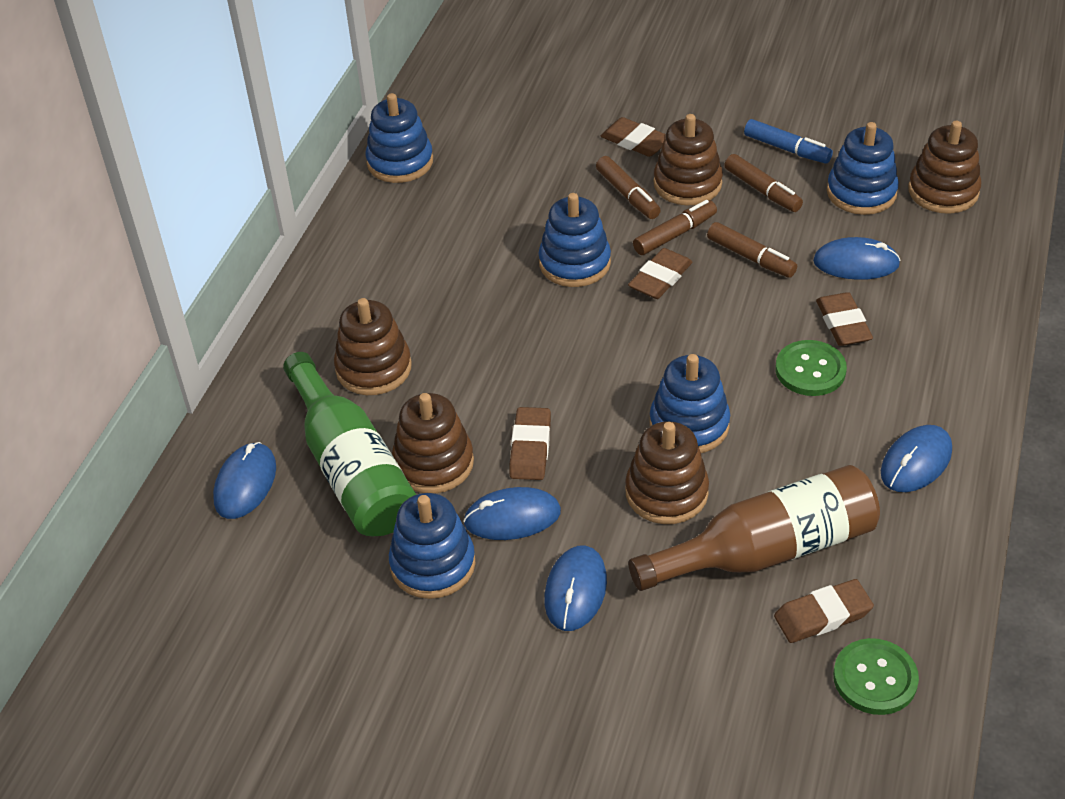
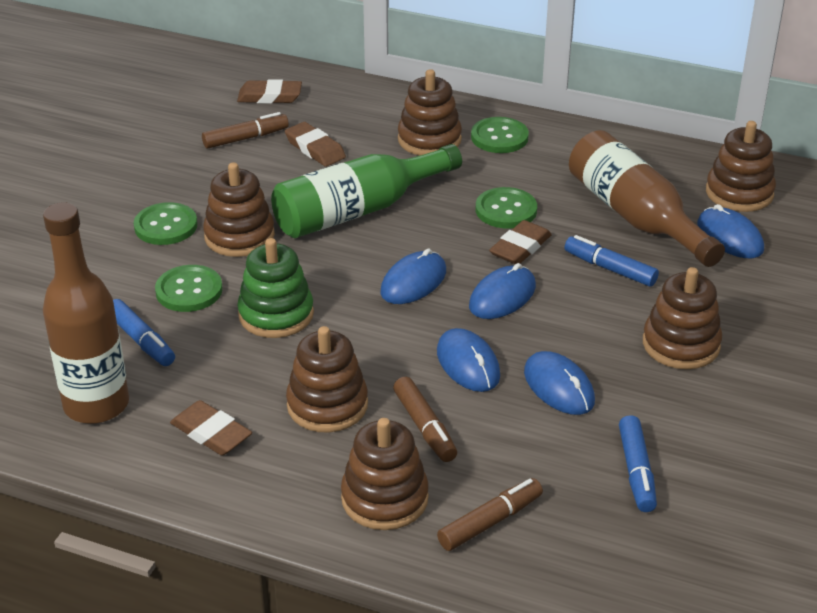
blue marker: 1 -> 3
blue stacking toy: 5 -> 0
brown bottle: 1 -> 2
brown eraser: 5 -> 4
brown marker: 4 -> 3
brown stacking toy: 5 -> 6
green button: 2 -> 4
green stacking toy: 0 -> 1

